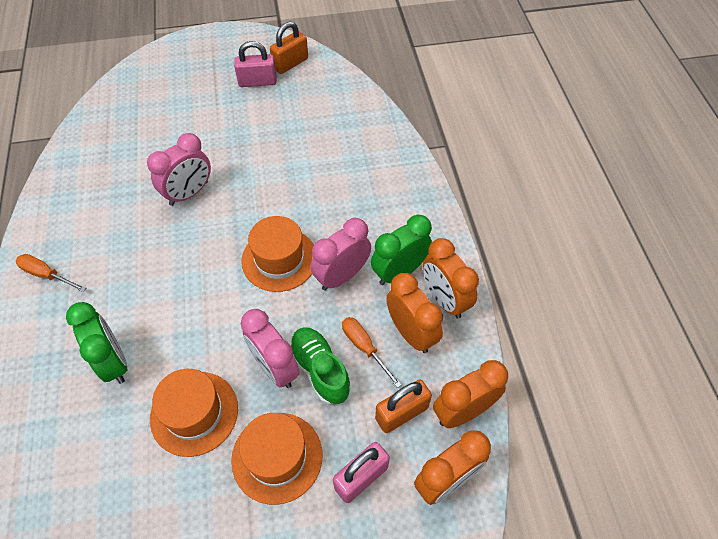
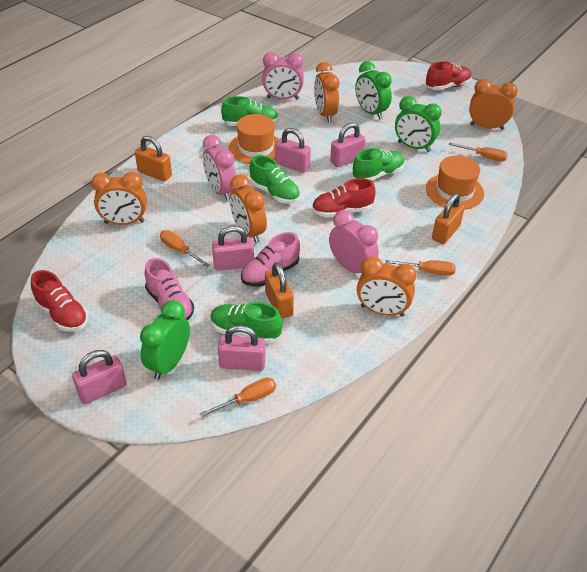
green clock: 2 -> 3
green shoe: 1 -> 4
orange clock: 4 -> 5
orange hat: 3 -> 2
orange padlock: 2 -> 3
orange screwdriver: 2 -> 4
pink padlock: 2 -> 5
pink shoe: 0 -> 2
red shoe: 0 -> 3

